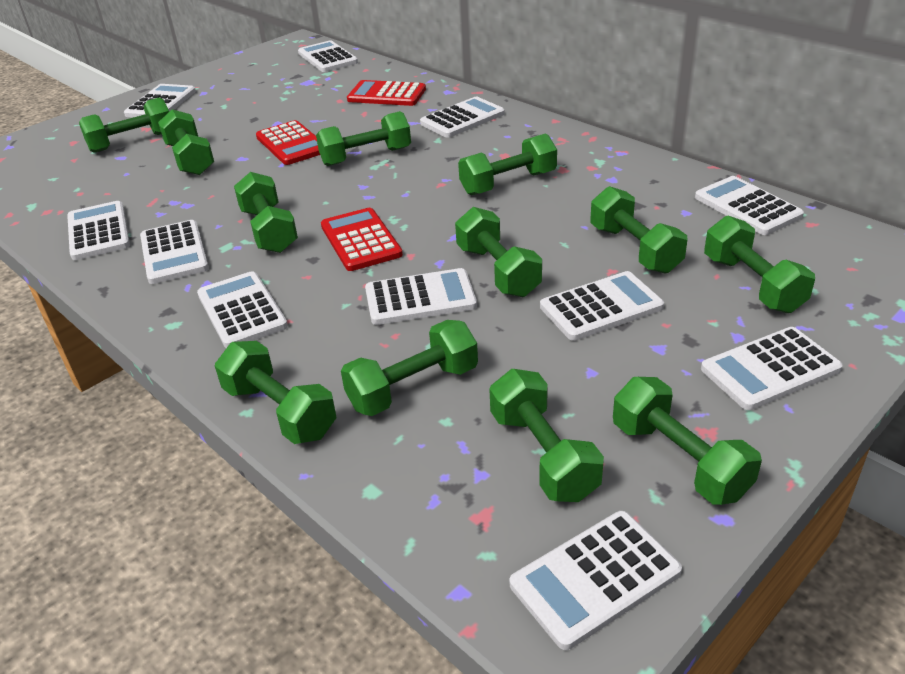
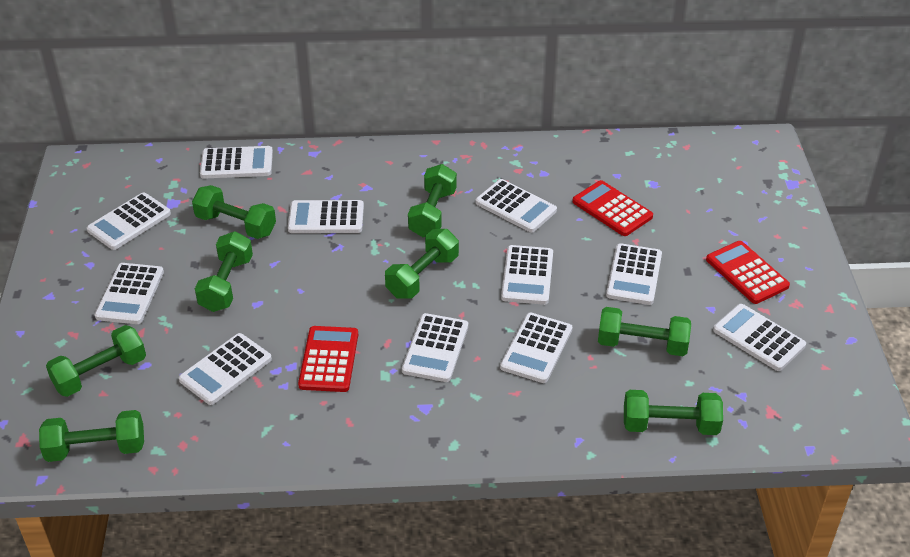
green dumbbell: 12 -> 8

